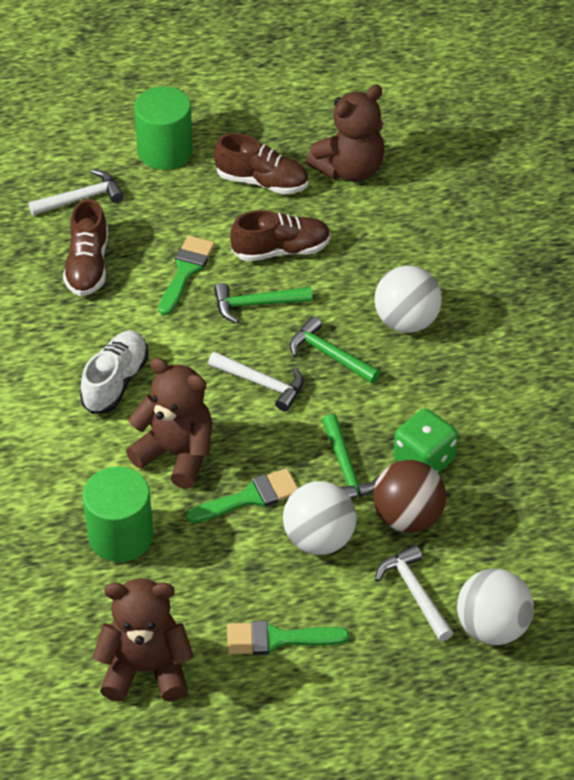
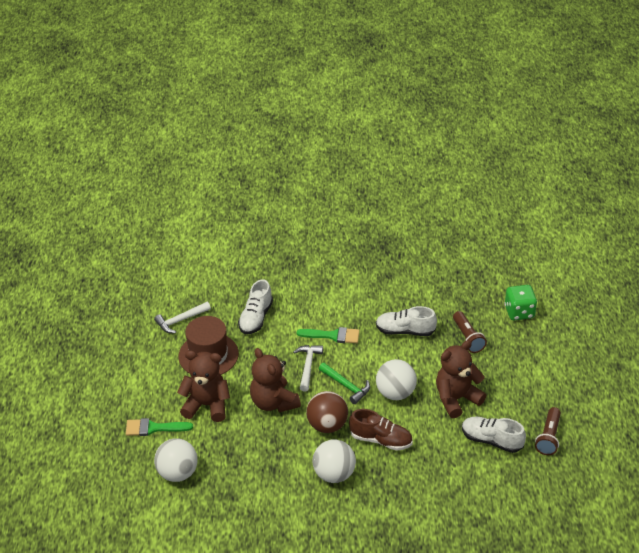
brown flashlight: 0 -> 2
brown hat: 0 -> 1
brown shoe: 3 -> 1
green brush: 3 -> 2
green cylinder: 2 -> 0
green hammer: 3 -> 1
white hammer: 3 -> 2
white shoe: 1 -> 3

